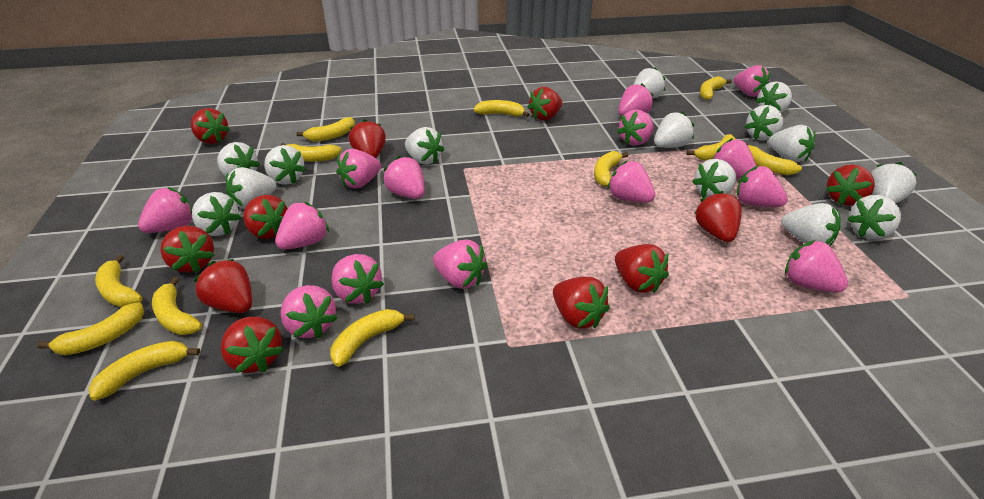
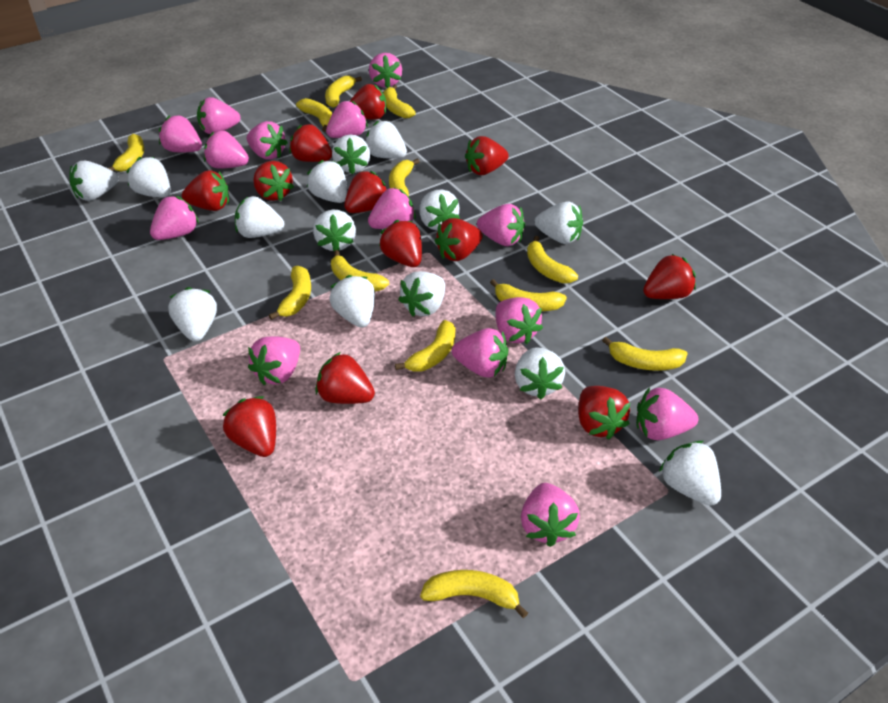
red strawberry: 11 -> 12

